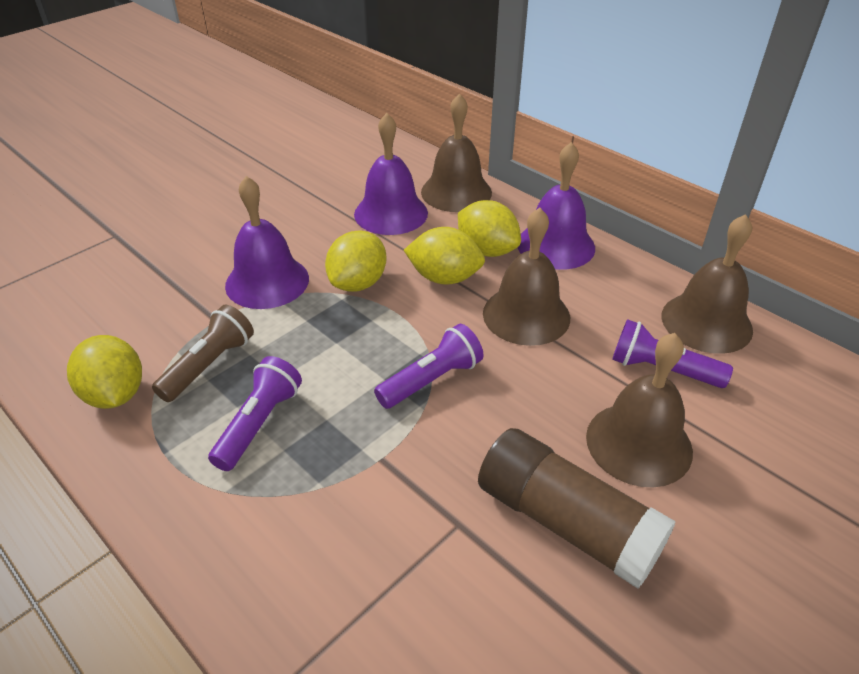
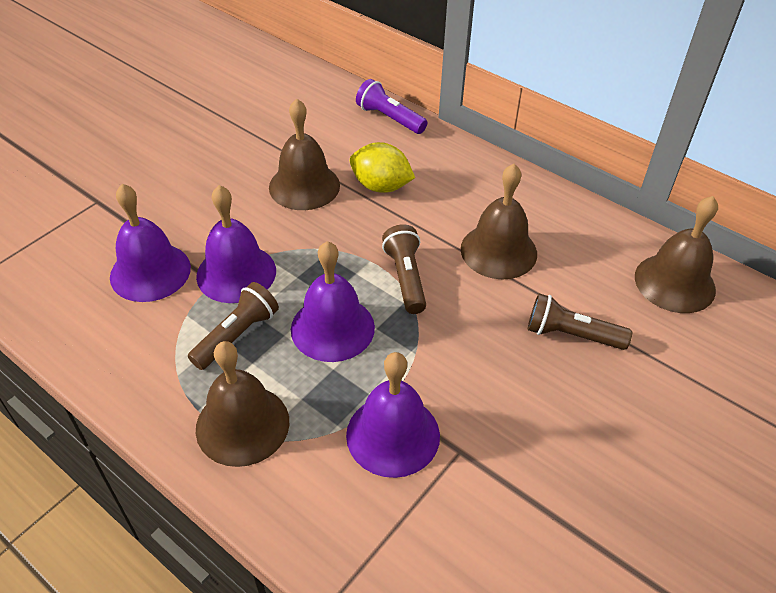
brown flashlight: 1 -> 3
brown glue stick: 1 -> 0
purple bell: 3 -> 4
purple flashlight: 3 -> 1
yellow lemon: 4 -> 1

